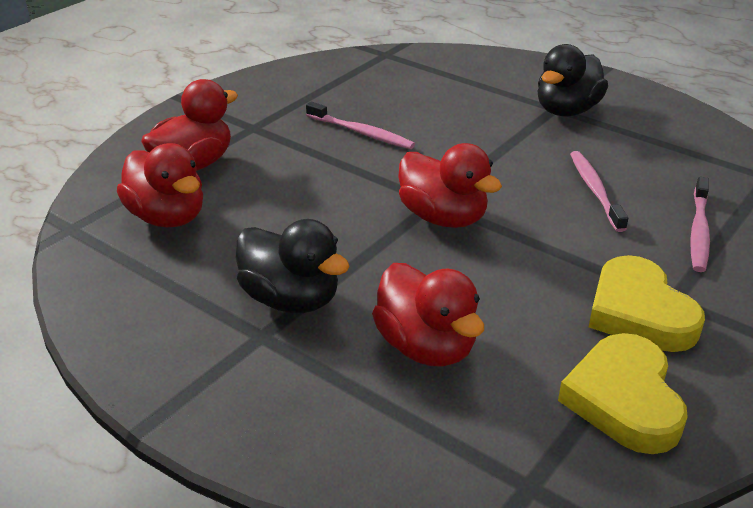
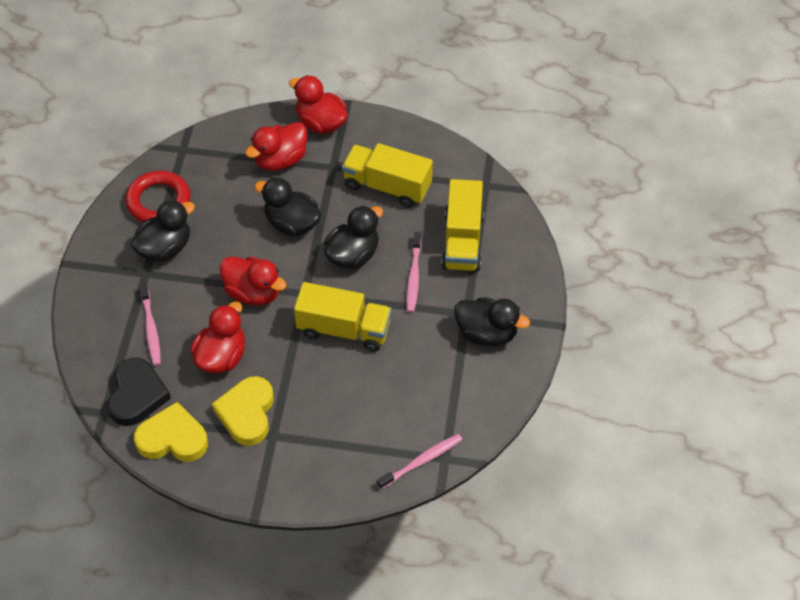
black duck: 2 -> 4
black heart: 0 -> 1
red ring: 0 -> 1
yellow truck: 0 -> 3

